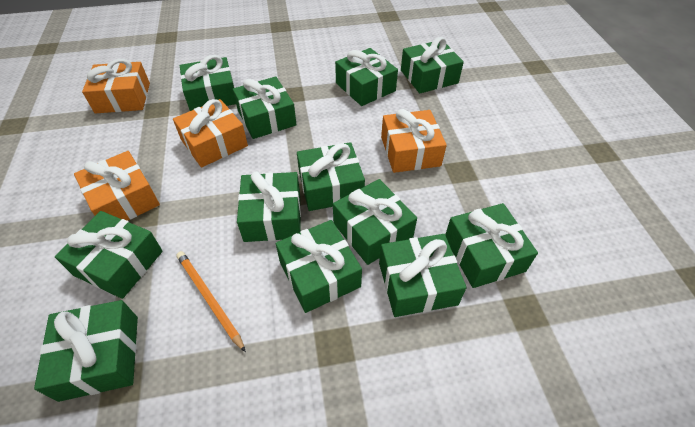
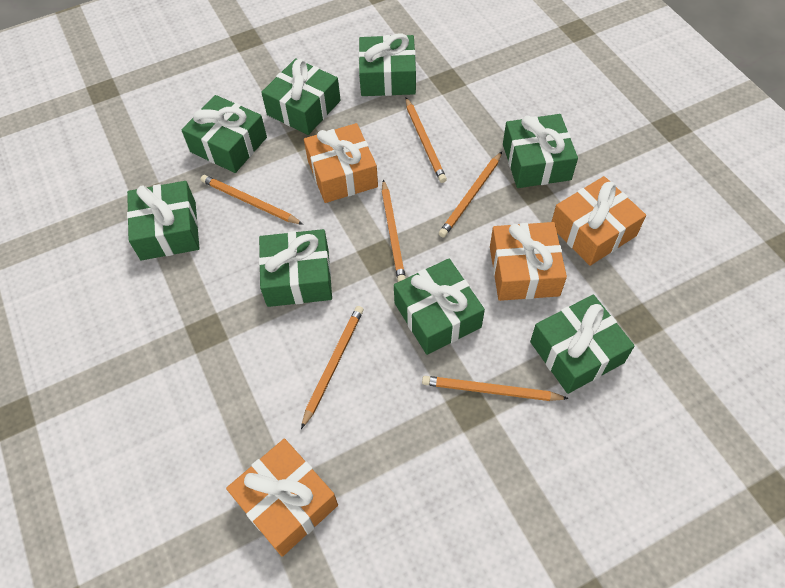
green gift: 12 -> 8
orange pencil: 1 -> 6

